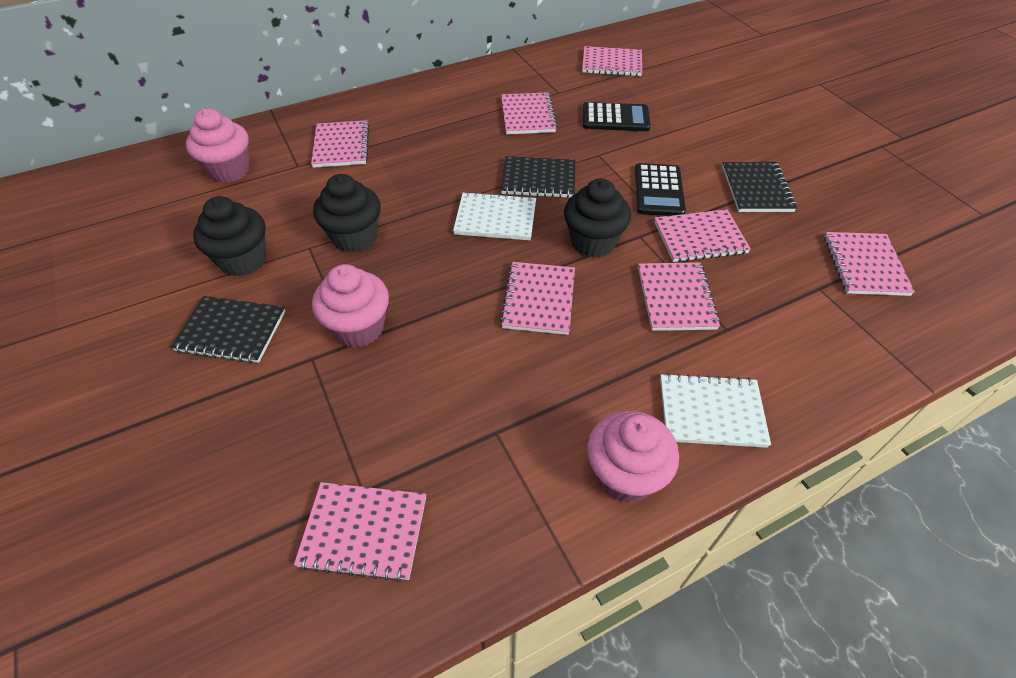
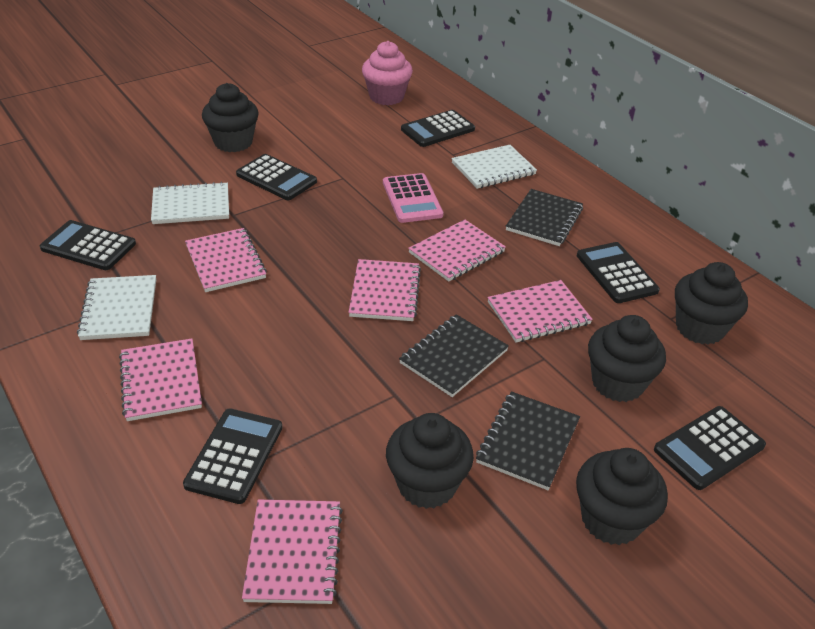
black calculator: 2 -> 6
black cupcake: 3 -> 5
pink calculator: 0 -> 1
pink cupcake: 3 -> 1
pink notebook: 8 -> 6
white notebook: 2 -> 3

